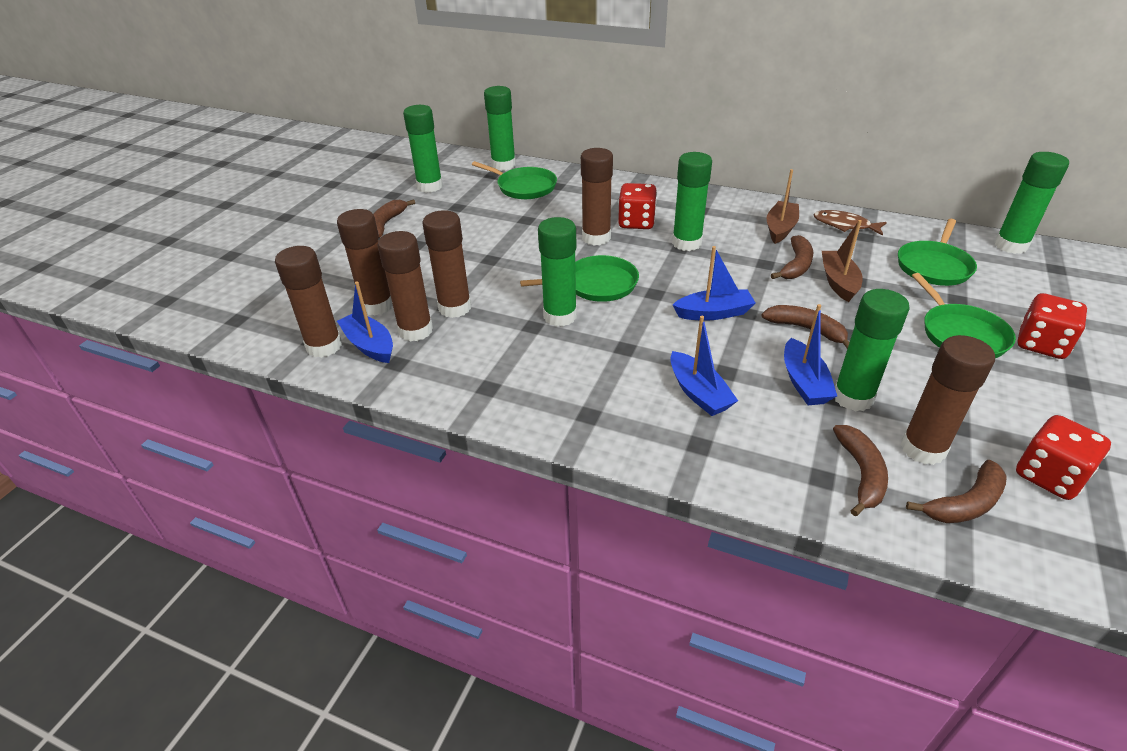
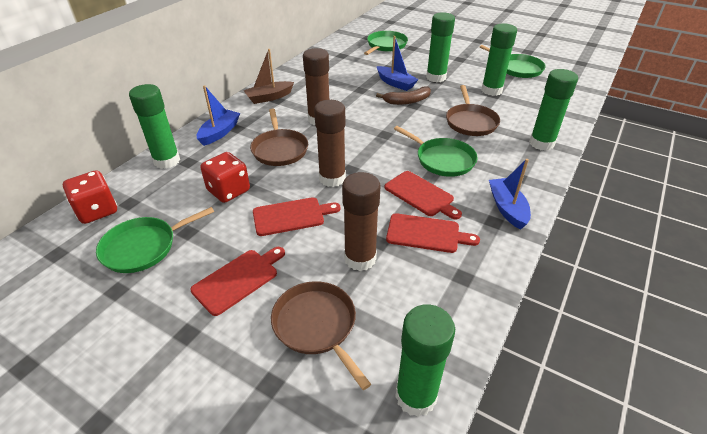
blue boat: 4 -> 3
brown banana: 5 -> 1
brown boat: 2 -> 1
brown fish: 1 -> 0
brown glue stick: 6 -> 3
brown pan: 0 -> 3
green glue stick: 6 -> 5
red cutting board: 0 -> 4
red dice: 3 -> 2

